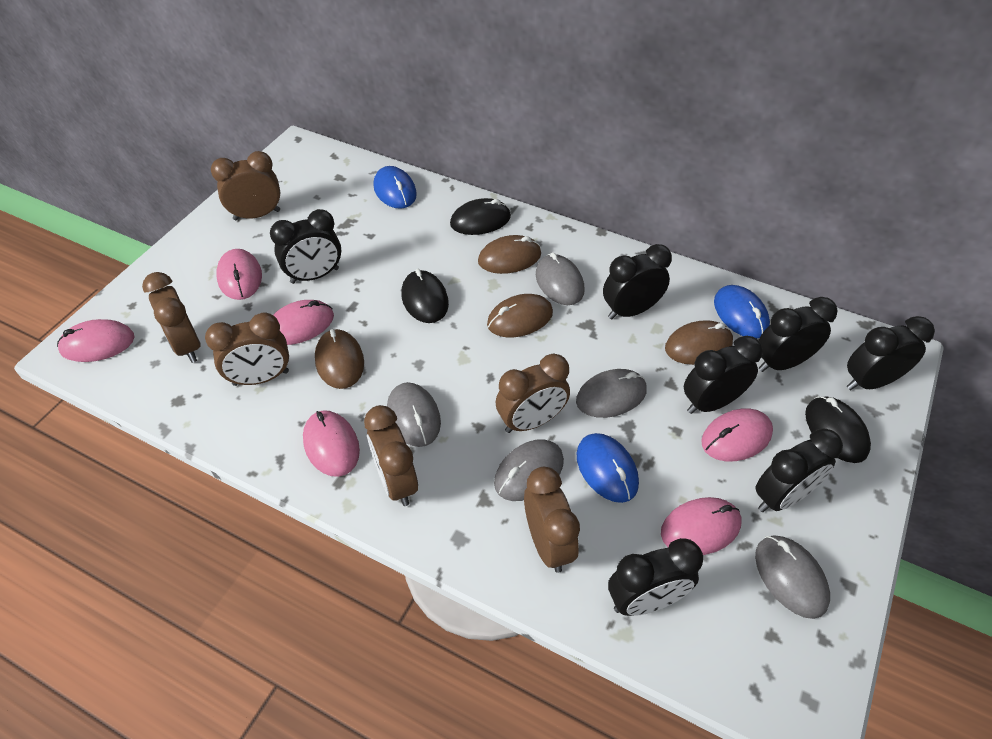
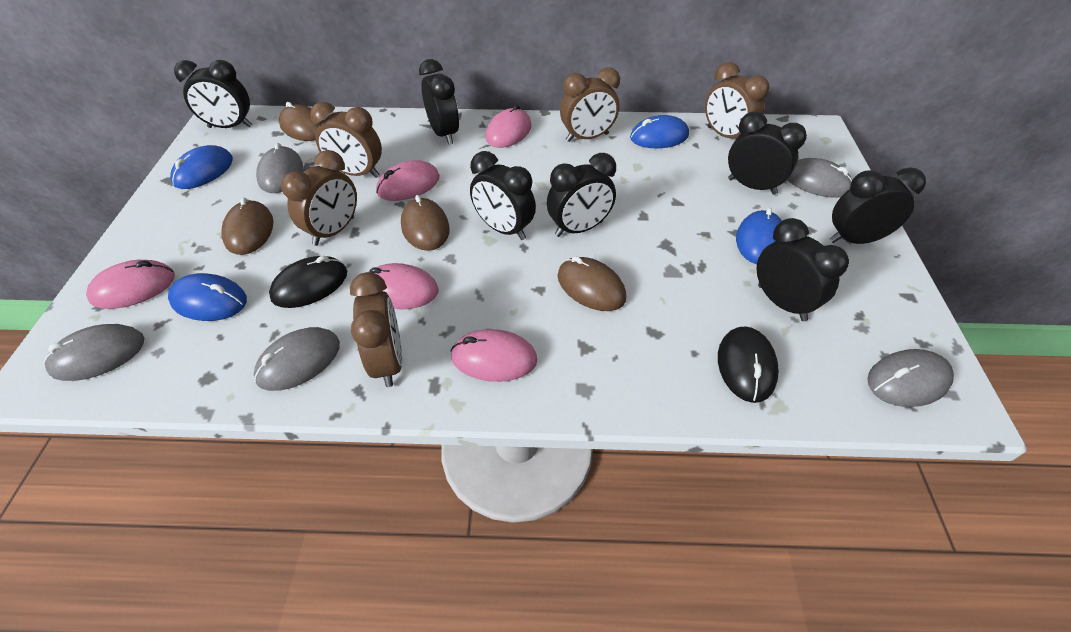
black mouse: 3 -> 2
blue mouse: 3 -> 4
brown clock: 6 -> 5
pink mouse: 6 -> 5

